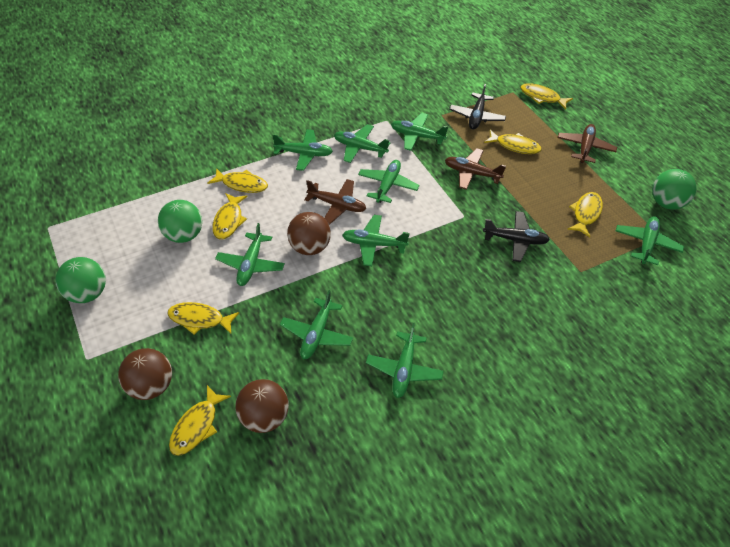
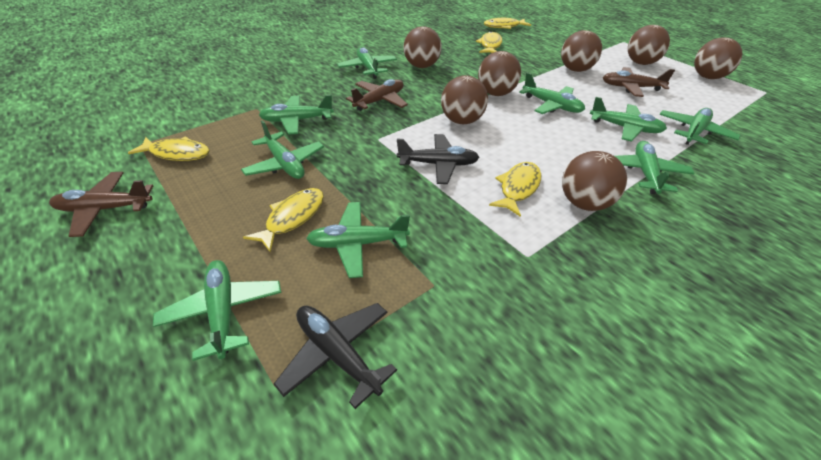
brown ball: 3 -> 7
green ball: 3 -> 0
yellow fish: 7 -> 5

